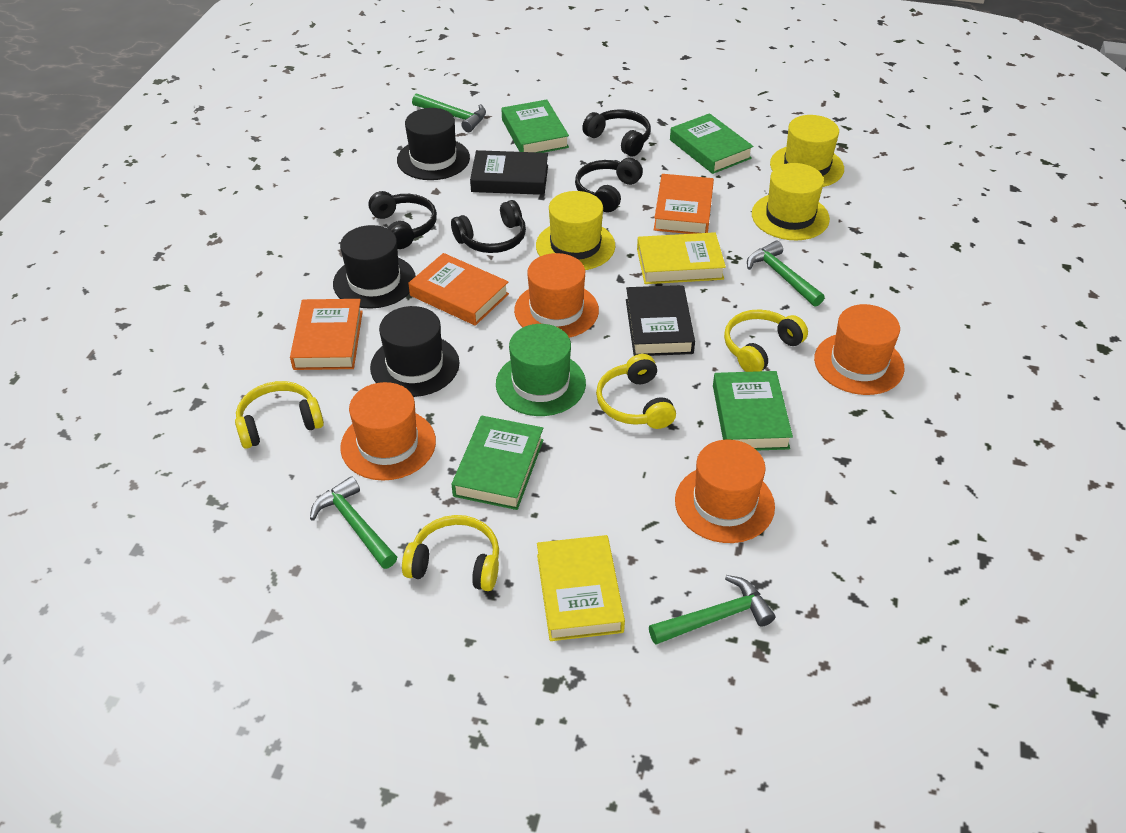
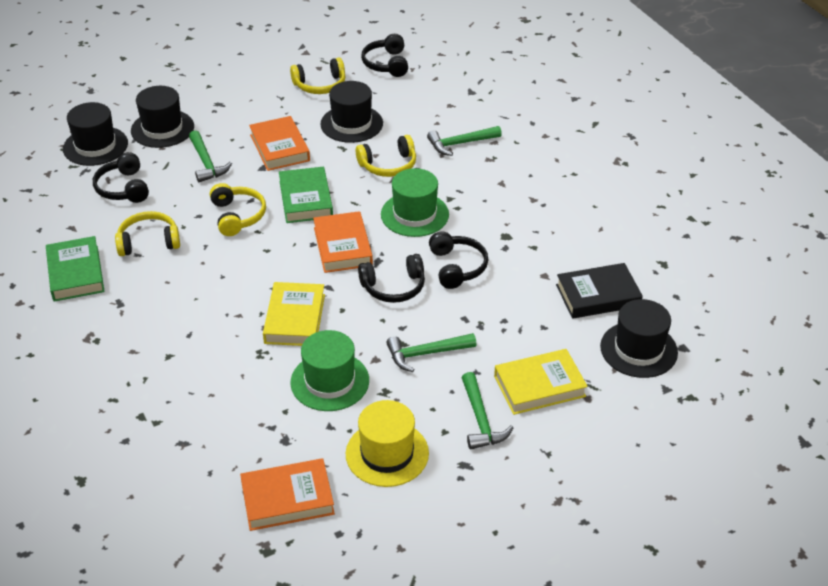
black book: 2 -> 1
black hat: 3 -> 4
green book: 4 -> 2
green hat: 1 -> 2
orange hat: 4 -> 0
yellow hat: 3 -> 1

